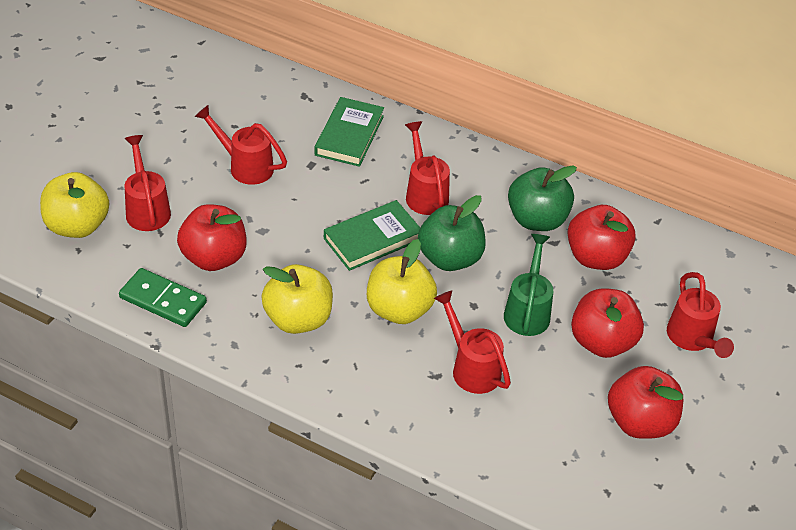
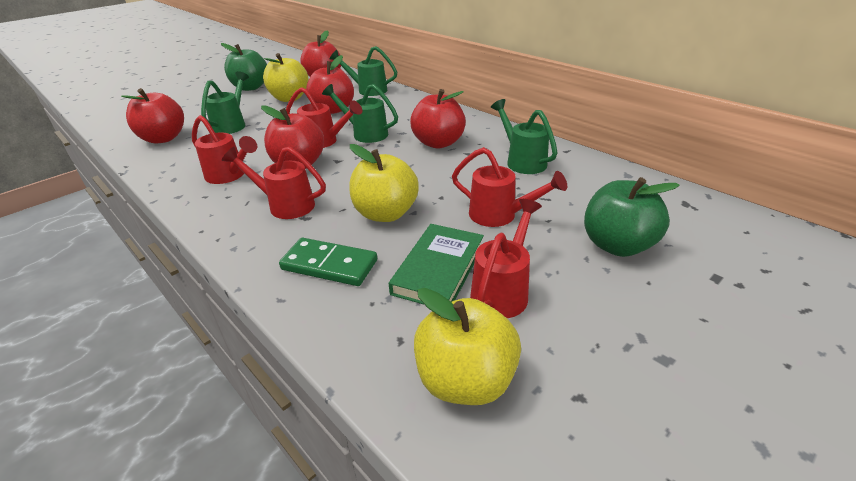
green book: 2 -> 1
green watering can: 1 -> 4
red apple: 4 -> 5

